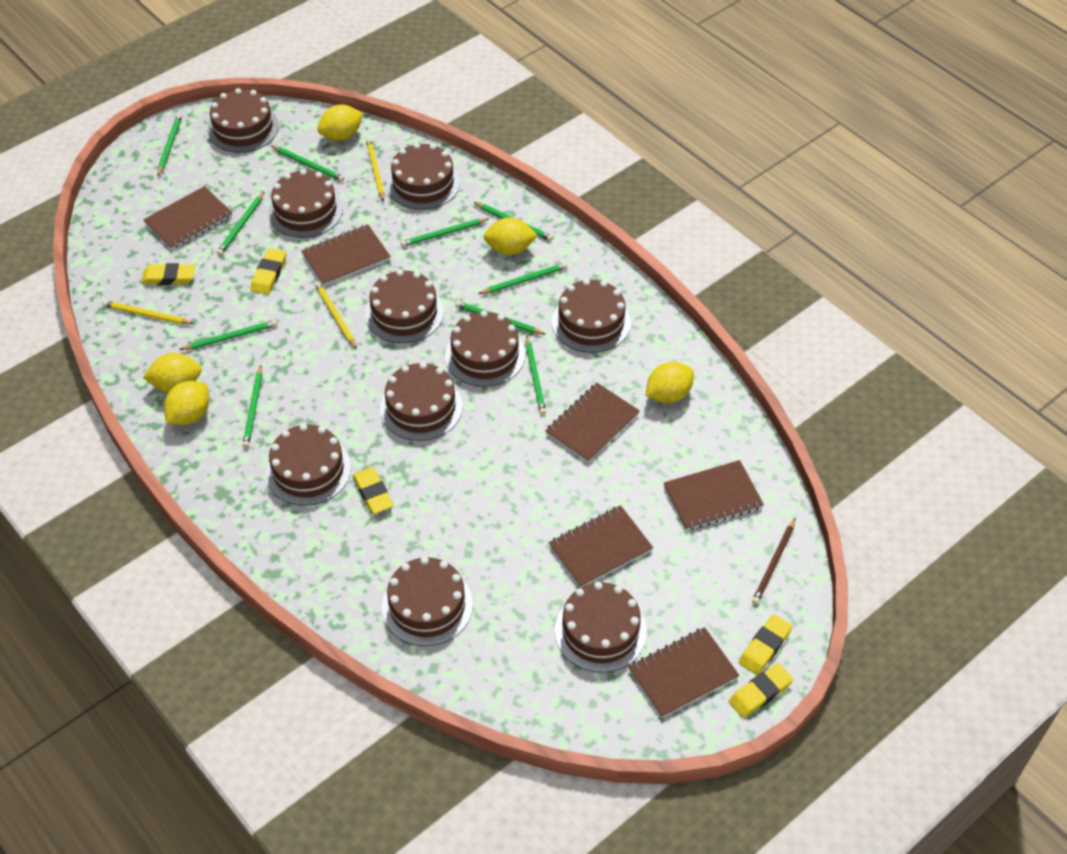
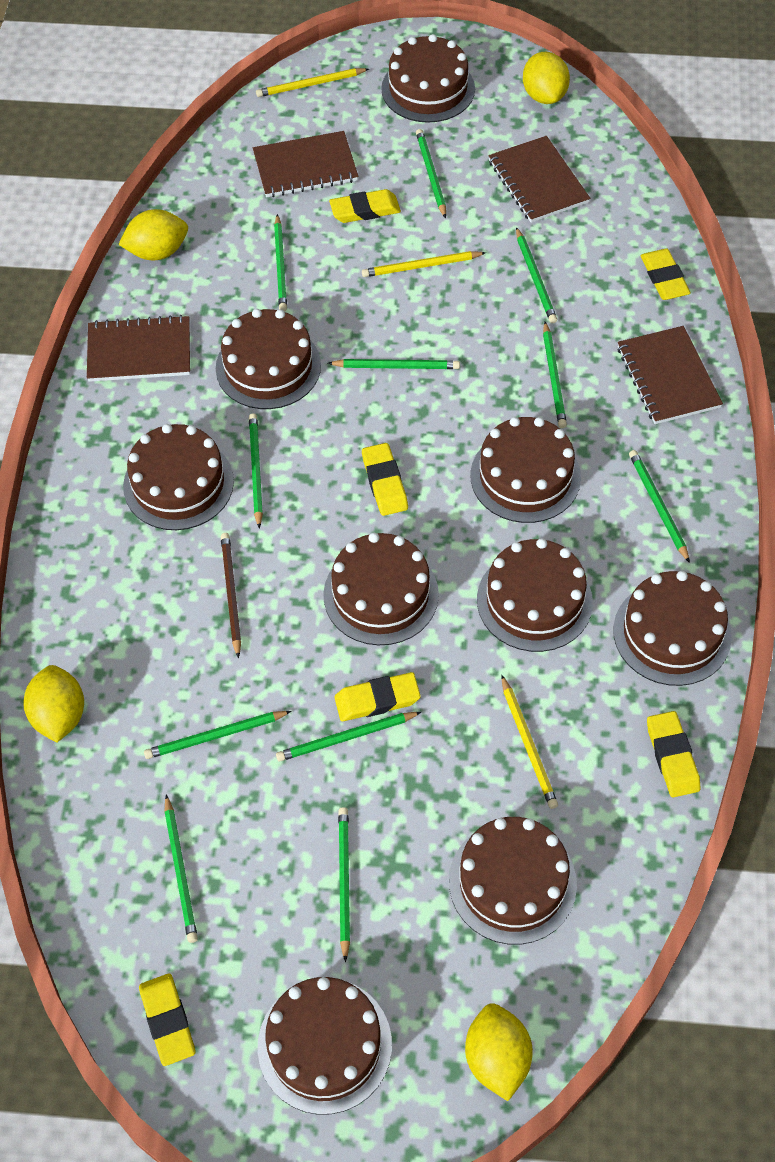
brown cake: 10 -> 9
brown notebook: 6 -> 4
green pencil: 10 -> 11
yellow eraser: 5 -> 6
yellow lemon: 5 -> 4

